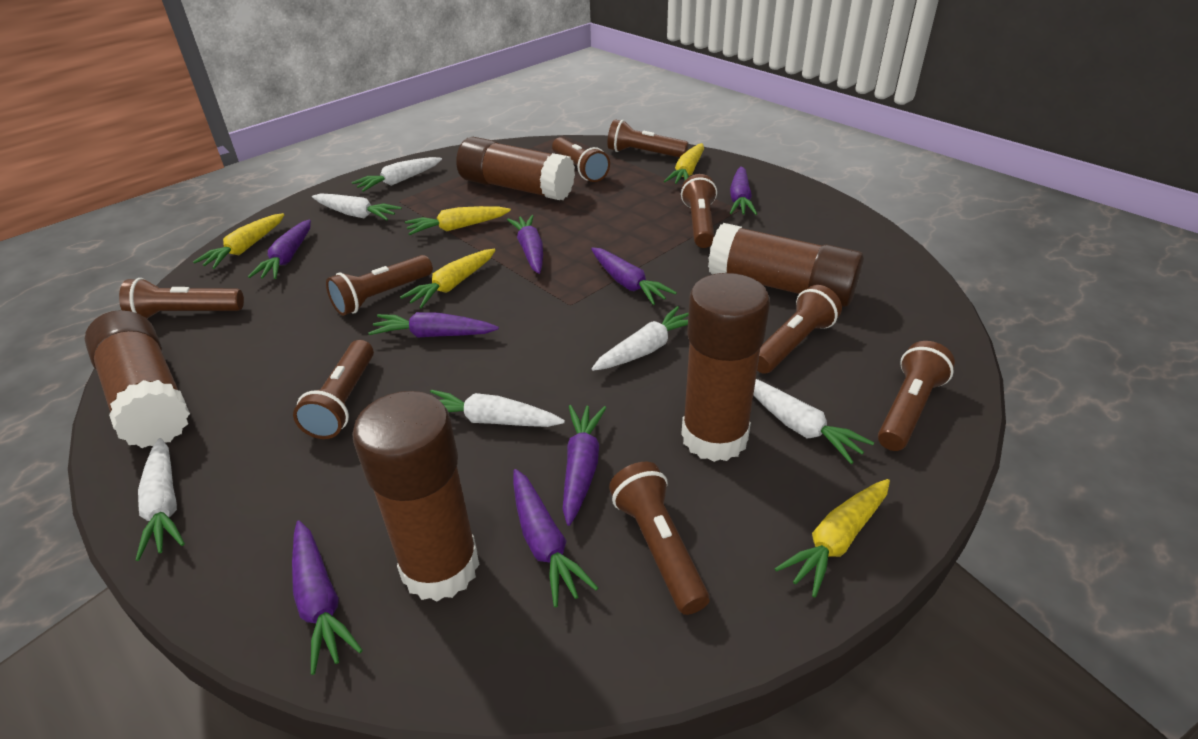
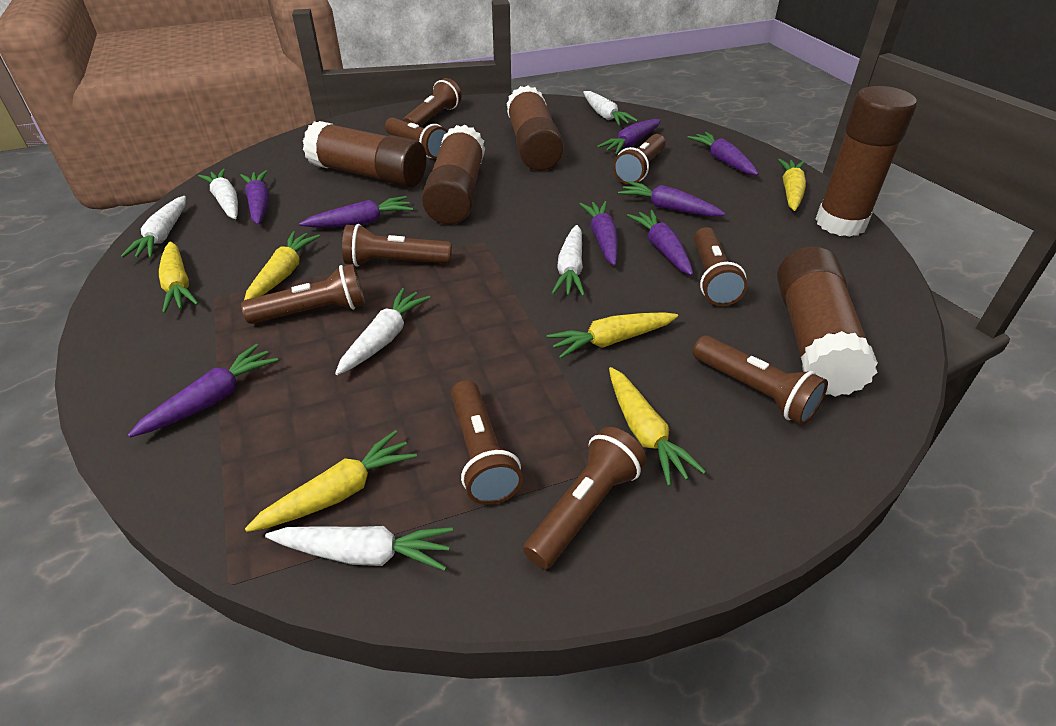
yellow carrot: 5 -> 6

